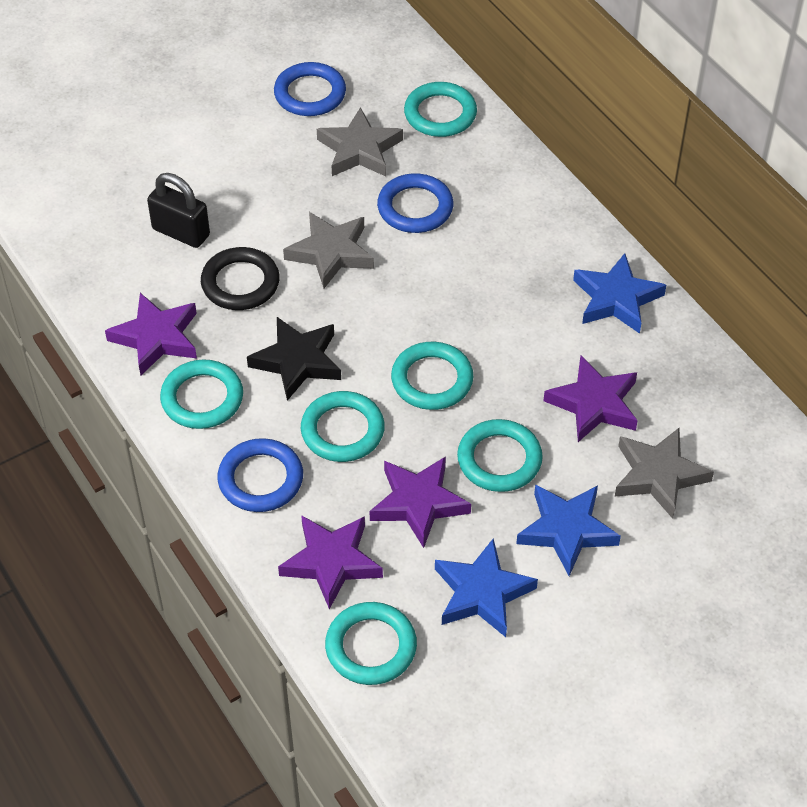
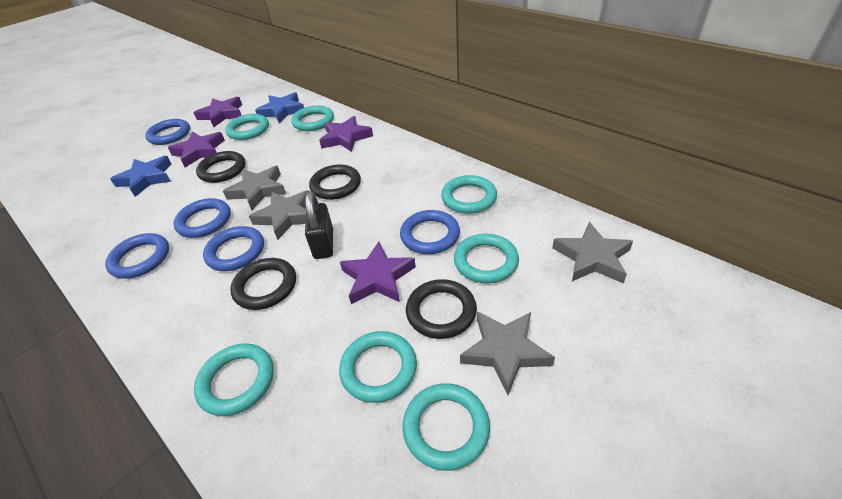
black ring: 1 -> 4
black star: 1 -> 0
blue ring: 3 -> 5
blue star: 3 -> 2
grey star: 3 -> 4
turquoise ring: 6 -> 7

